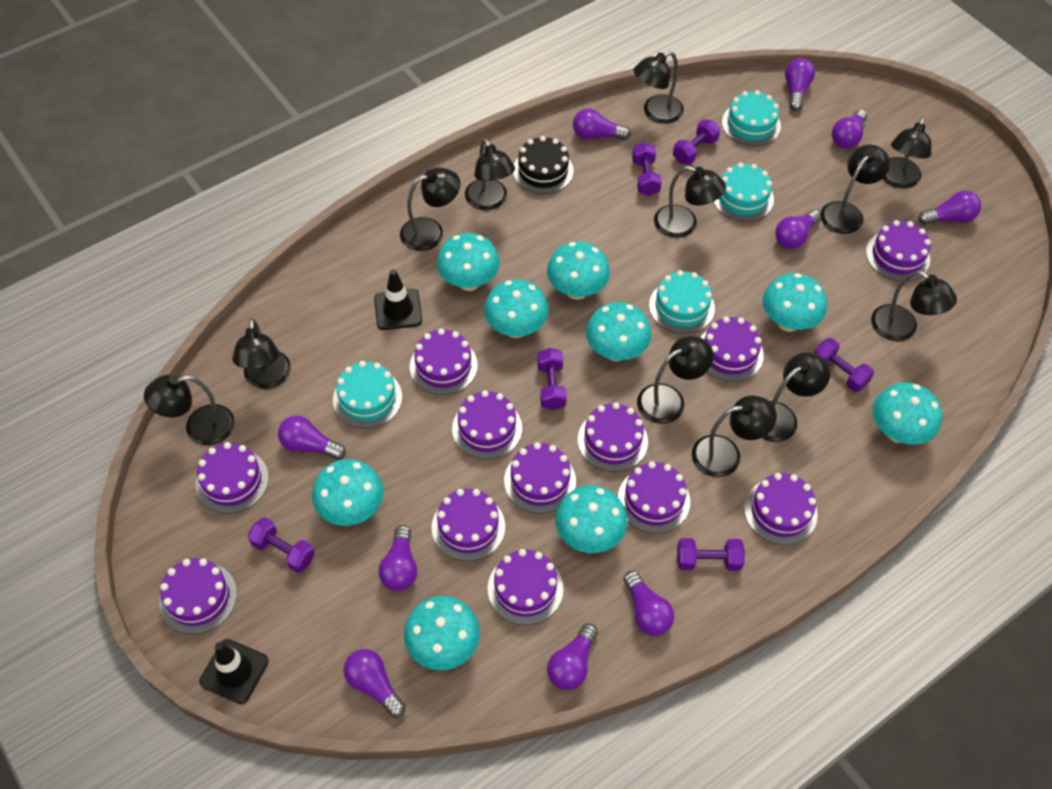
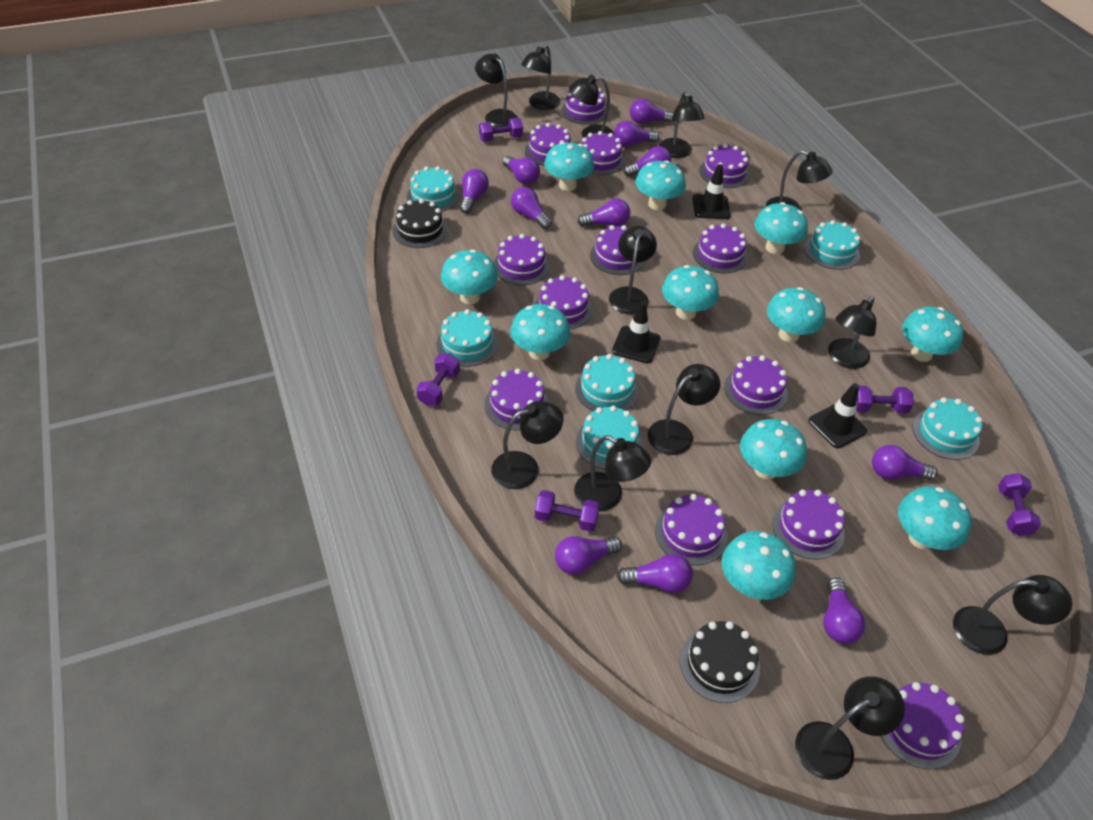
black cake: 1 -> 2
black traffic cone: 2 -> 3
purple cake: 12 -> 13
purple dumbbell: 6 -> 5
purple light bulb: 10 -> 11
turquoise cake: 4 -> 6
turquoise mushroom: 9 -> 11

